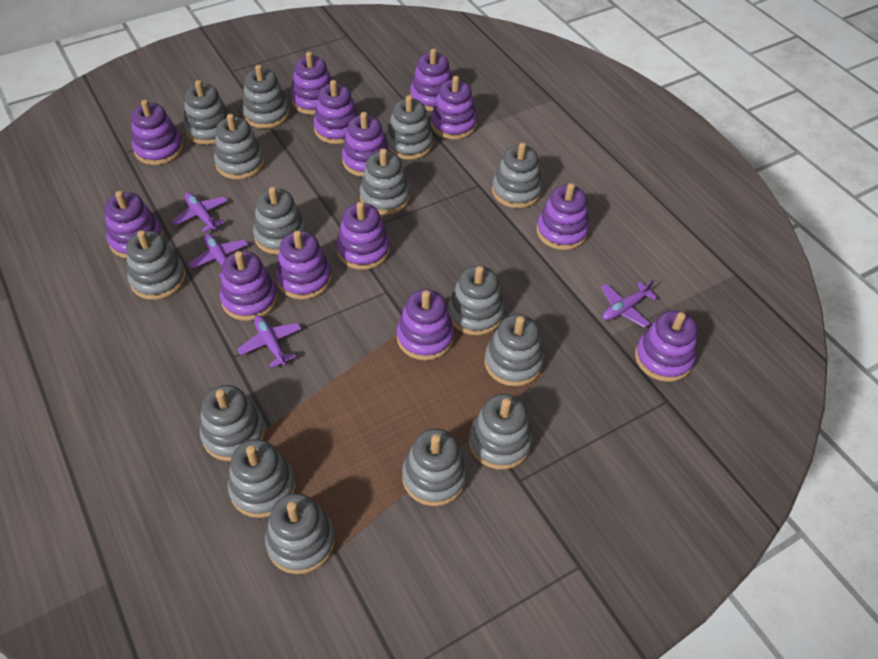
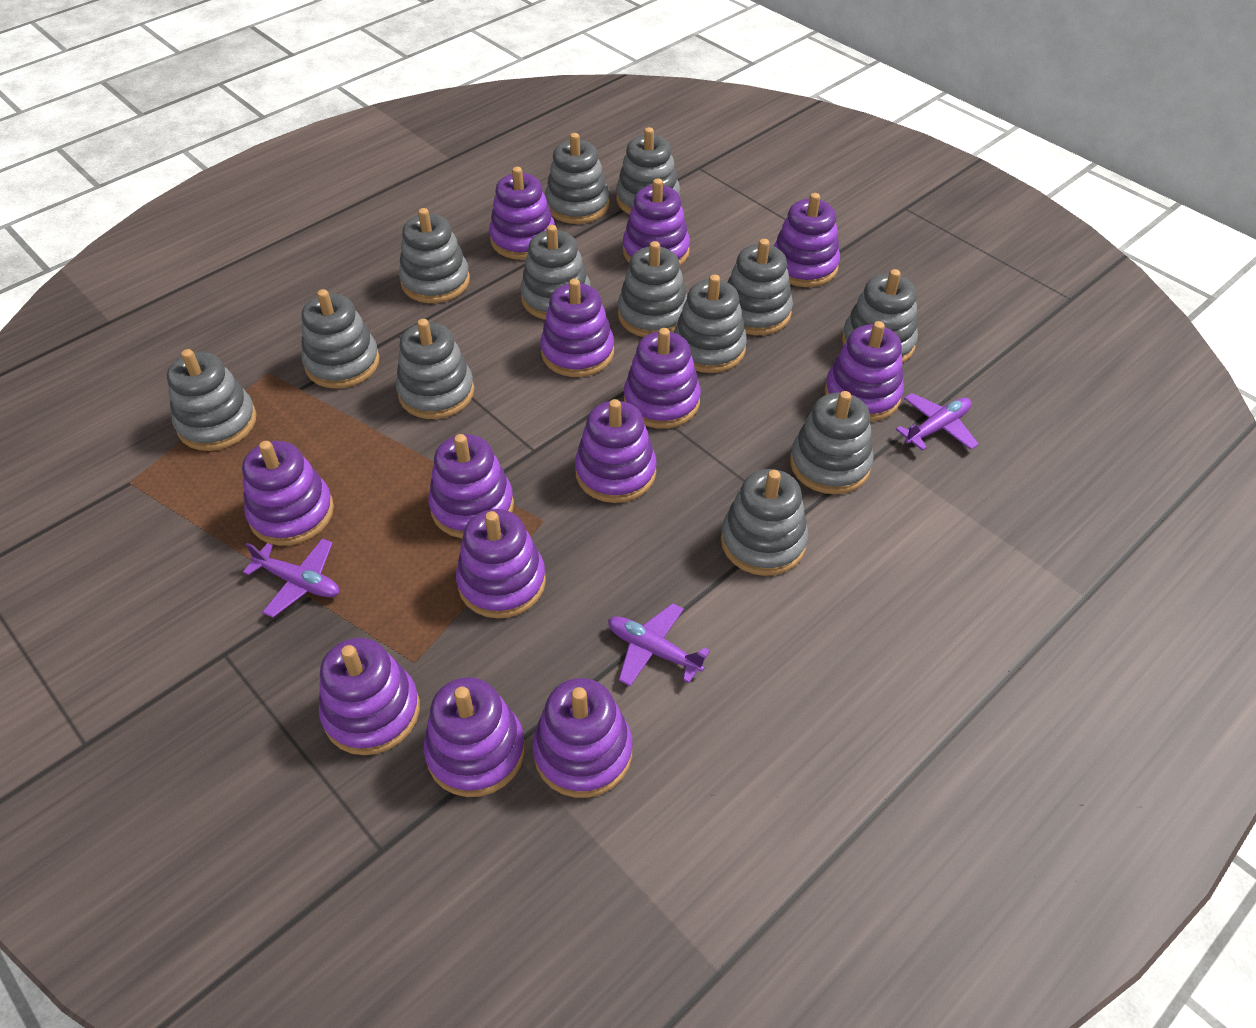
grey stacking toy: 15 -> 13
purple plane: 4 -> 3

